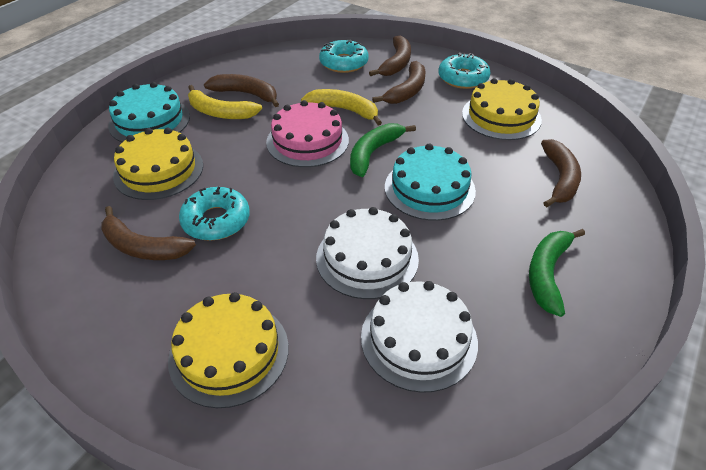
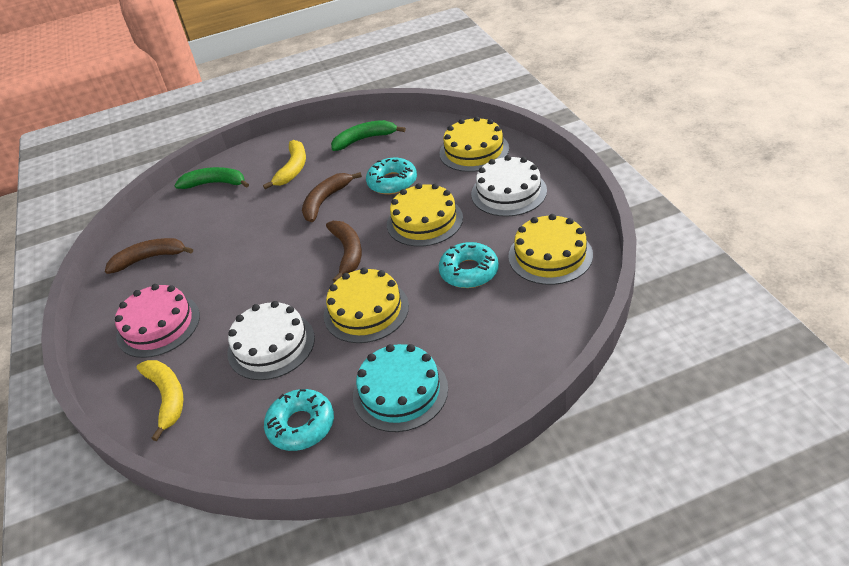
brown banana: 5 -> 3
turquoise cake: 2 -> 1
yellow cake: 3 -> 4

